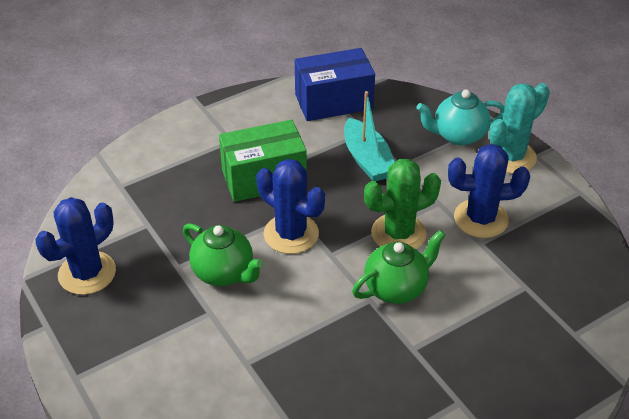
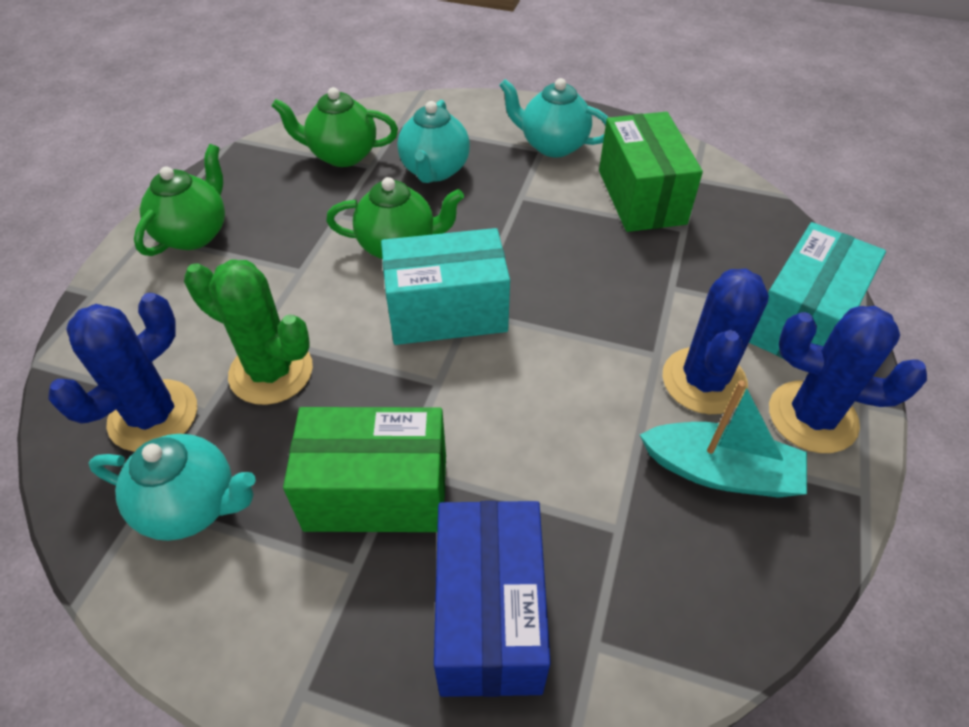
green box: 1 -> 2
green teapot: 2 -> 3
turquoise box: 0 -> 2
turquoise cactus: 1 -> 0
turquoise teapot: 1 -> 3

